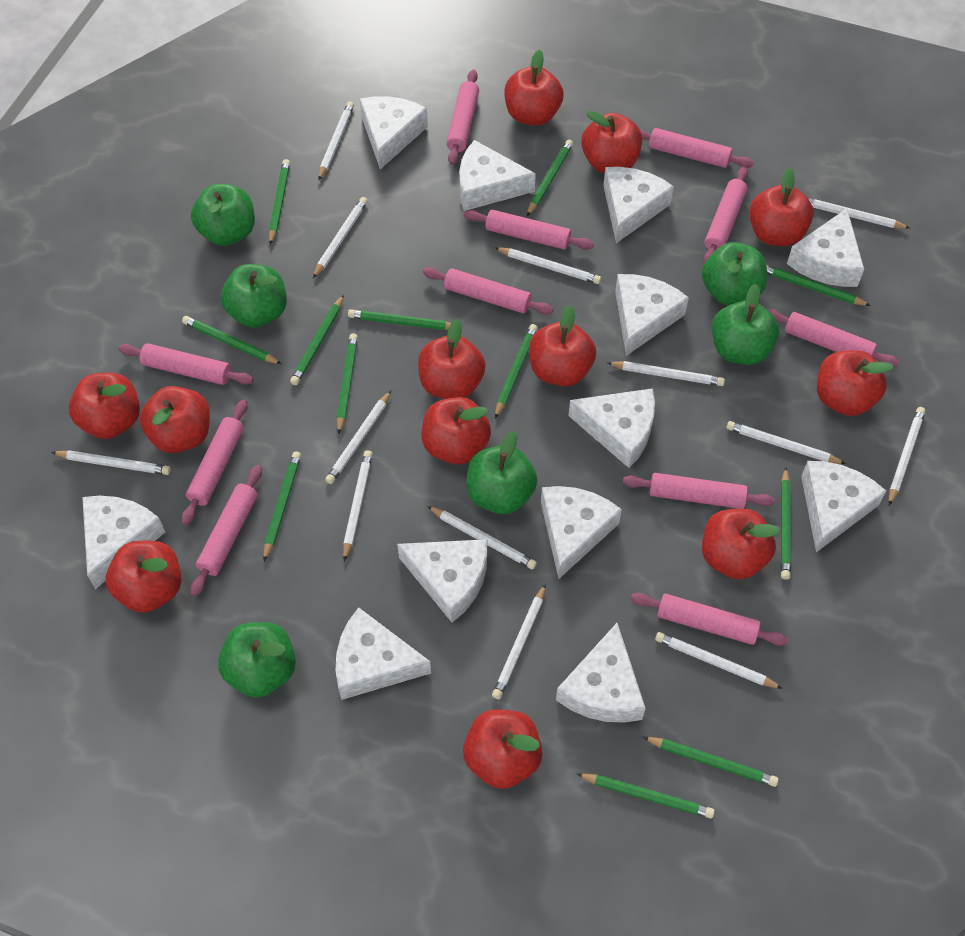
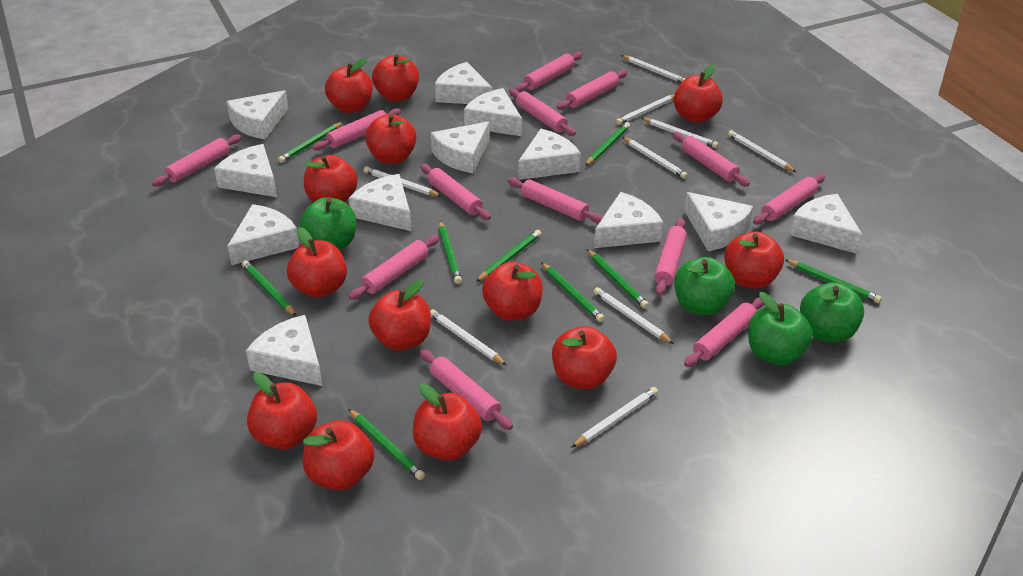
green apple: 6 -> 4
green pencil: 12 -> 9
pink rolling pin: 11 -> 13
red apple: 12 -> 13
white pencil: 13 -> 9

